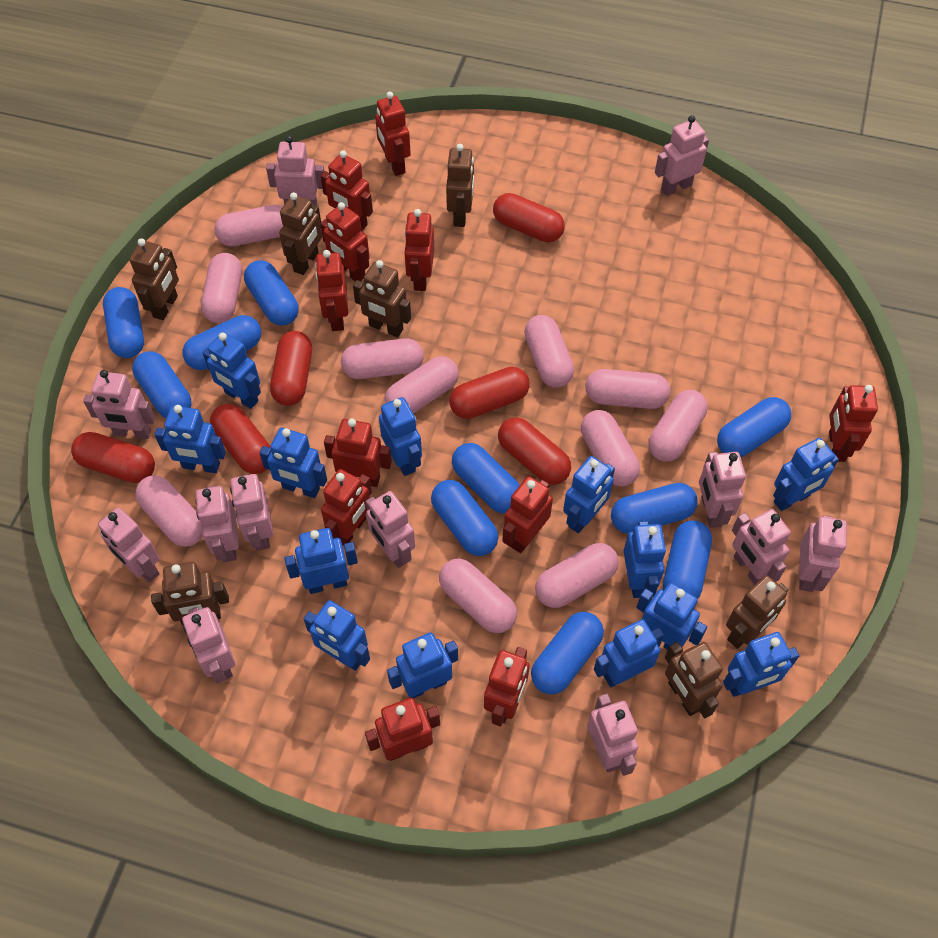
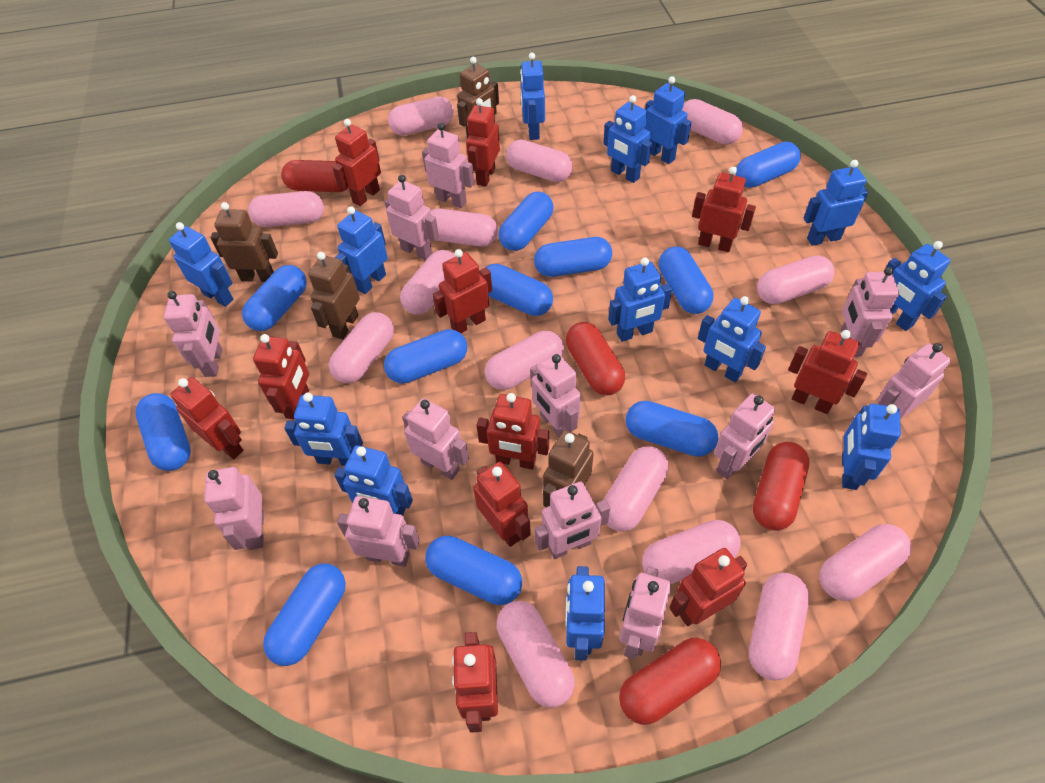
blue capsule: 10 -> 11
brown robot: 7 -> 4
pink capsule: 11 -> 14
red capsule: 6 -> 4

